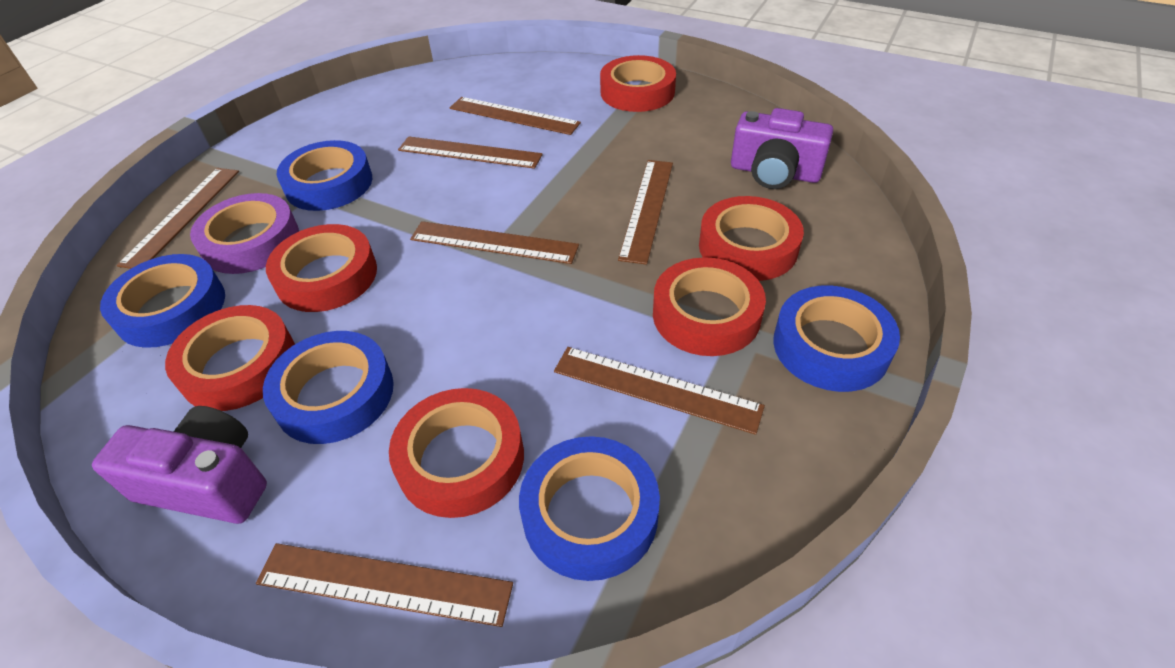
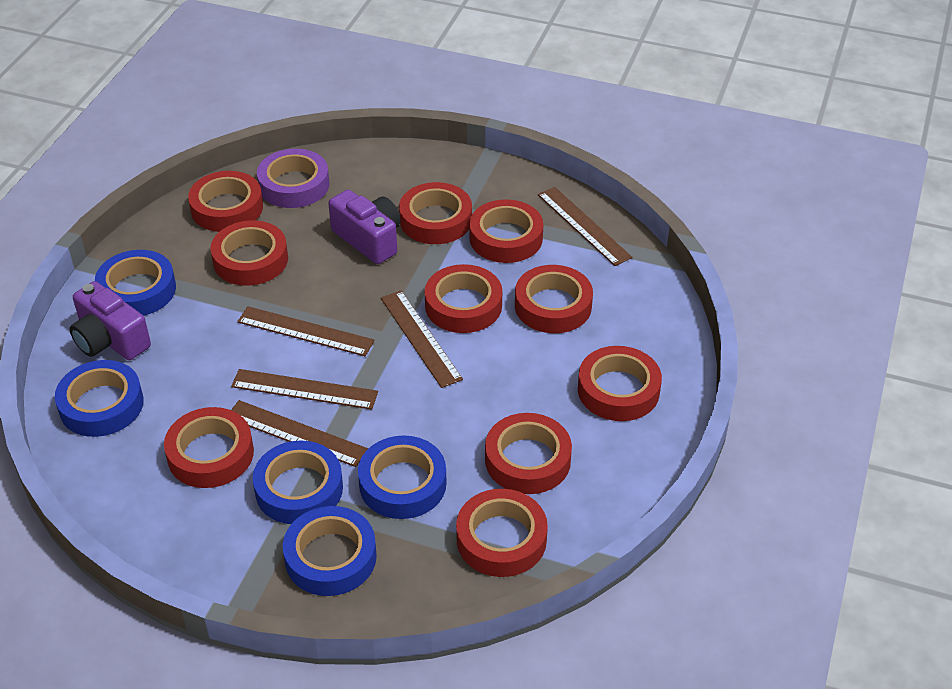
brown ruler: 7 -> 5
red tape: 6 -> 10

